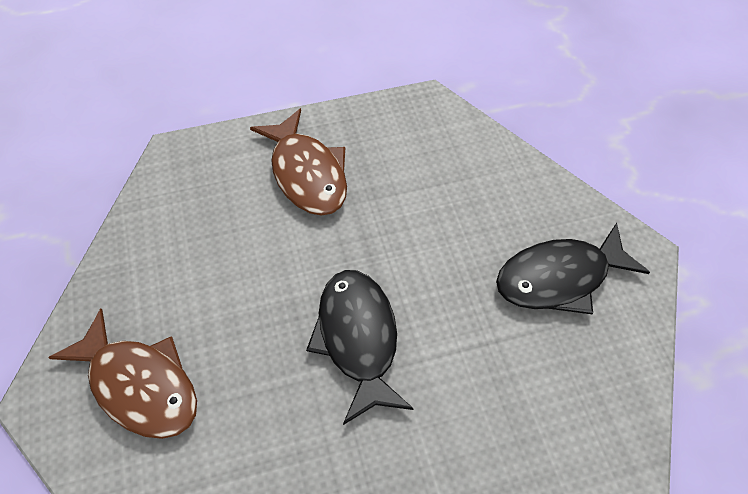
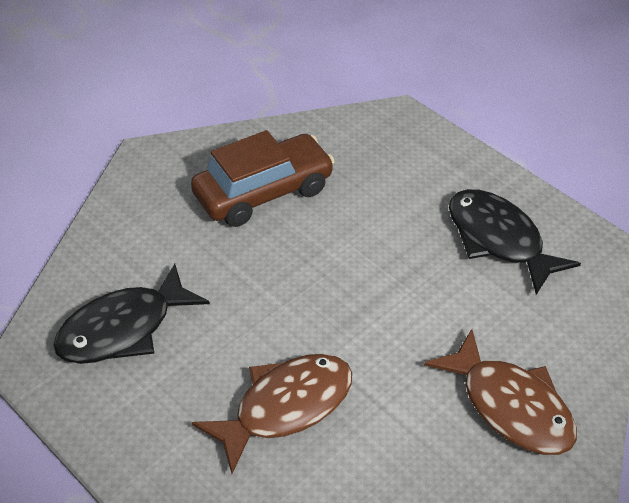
brown car: 0 -> 1

